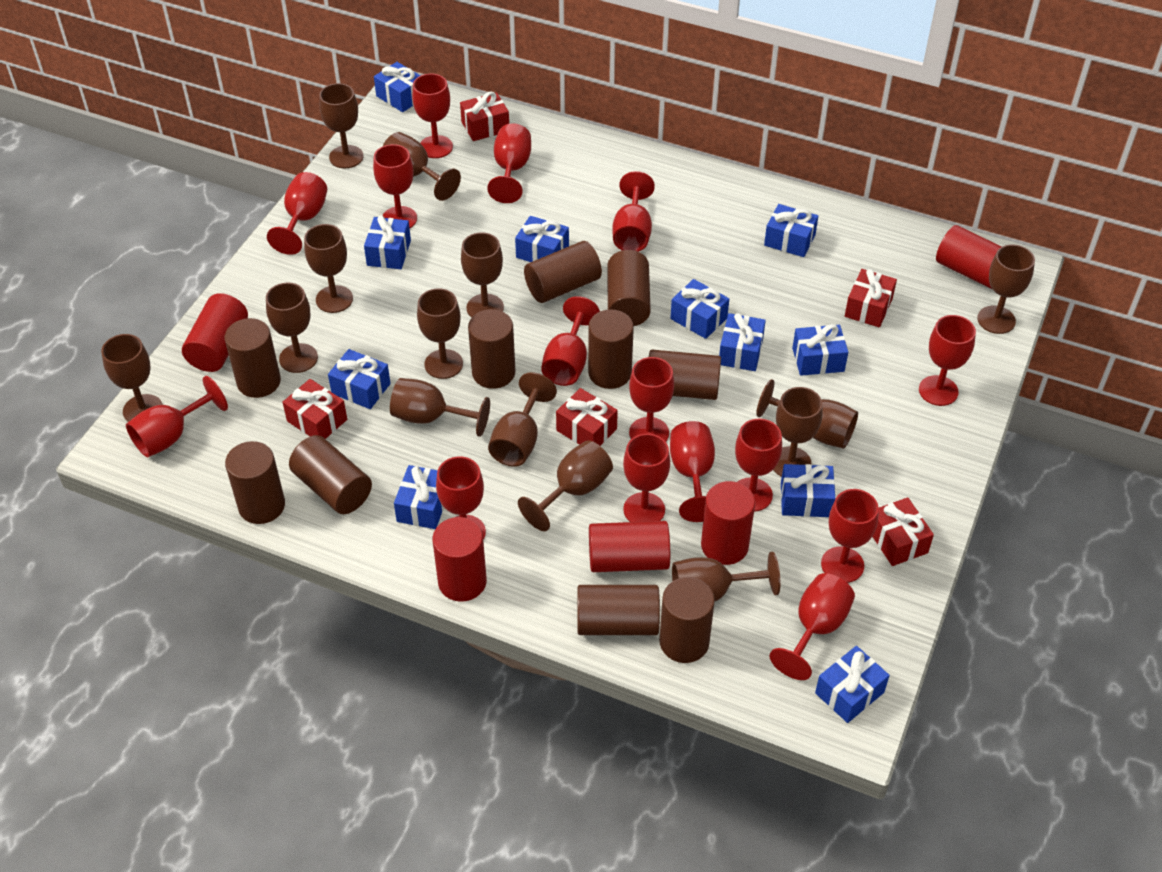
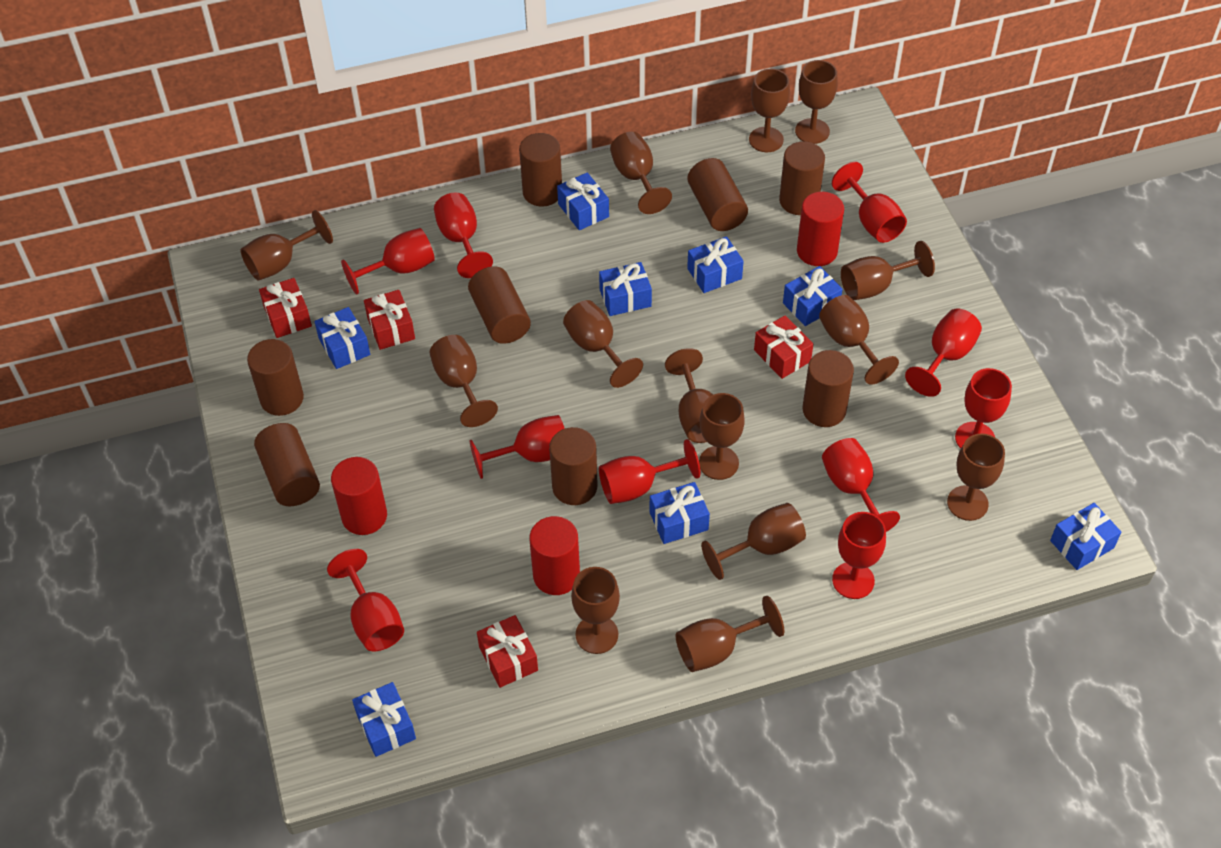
blue gift: 11 -> 8
brown cylinder: 10 -> 8
red cylinder: 5 -> 3
red gift: 5 -> 4
red goblet: 15 -> 10

